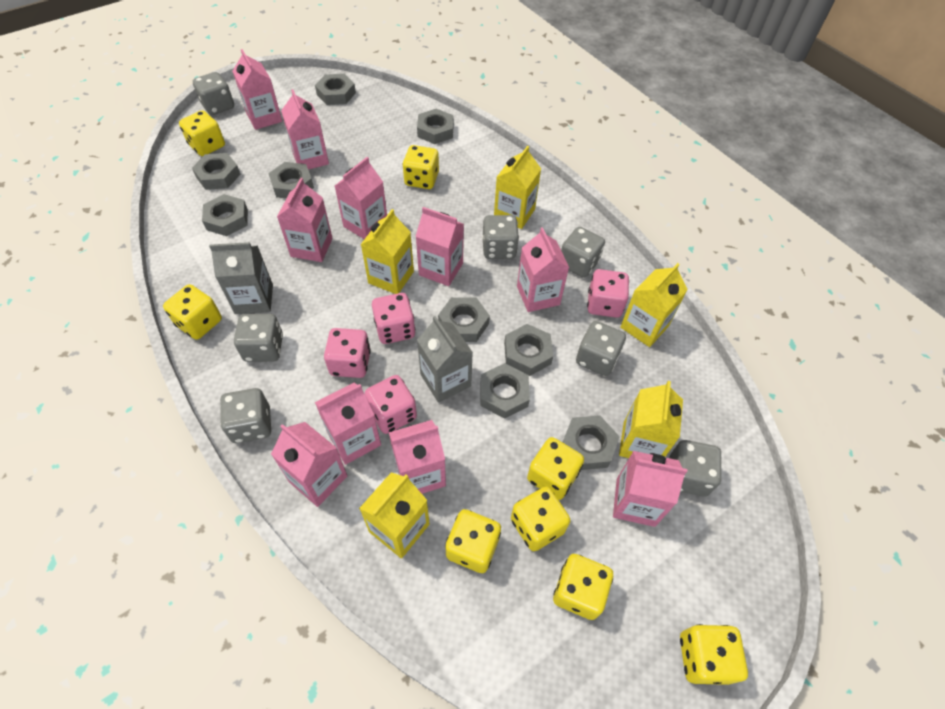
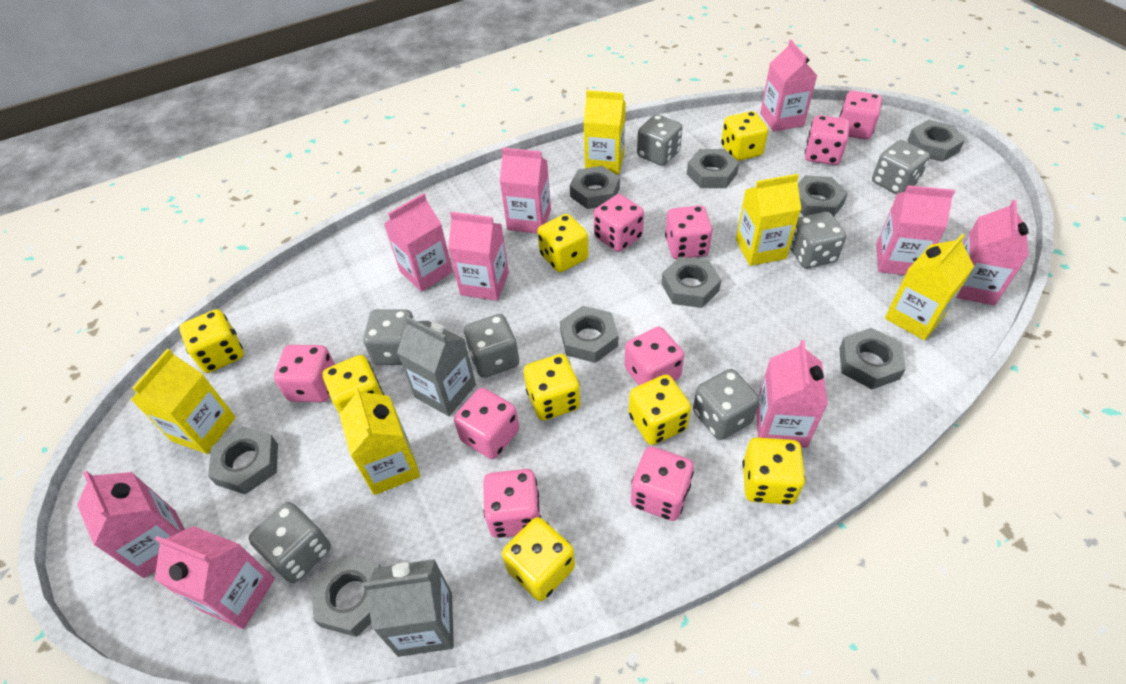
pink carton: 10 -> 9
pink dice: 4 -> 9

